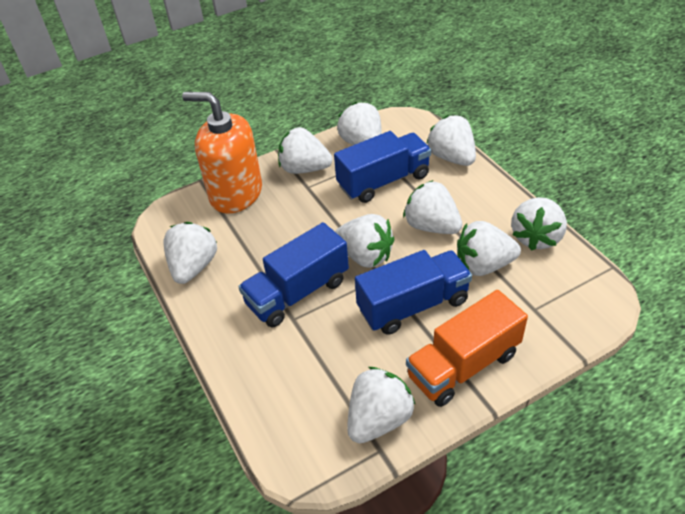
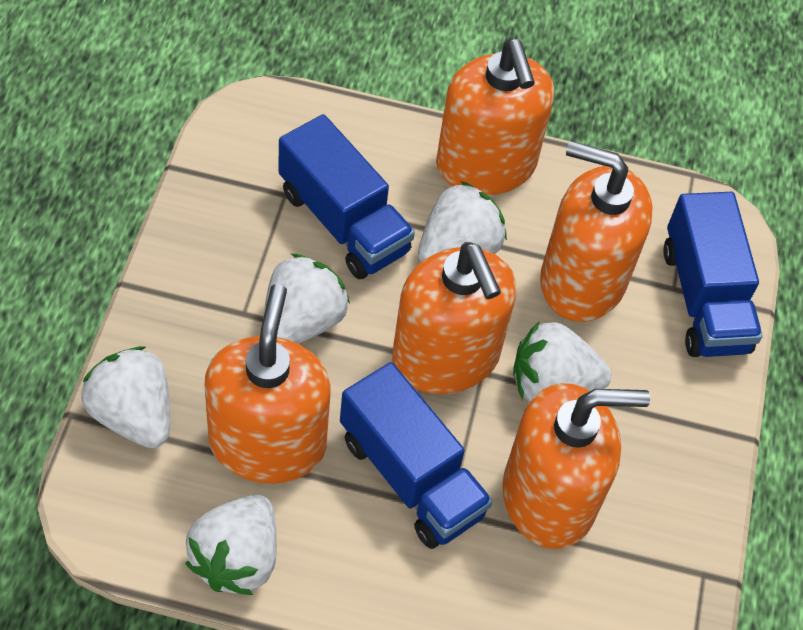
orange soap dispenser: 1 -> 5
orange truck: 1 -> 0
white strawberry: 9 -> 5

